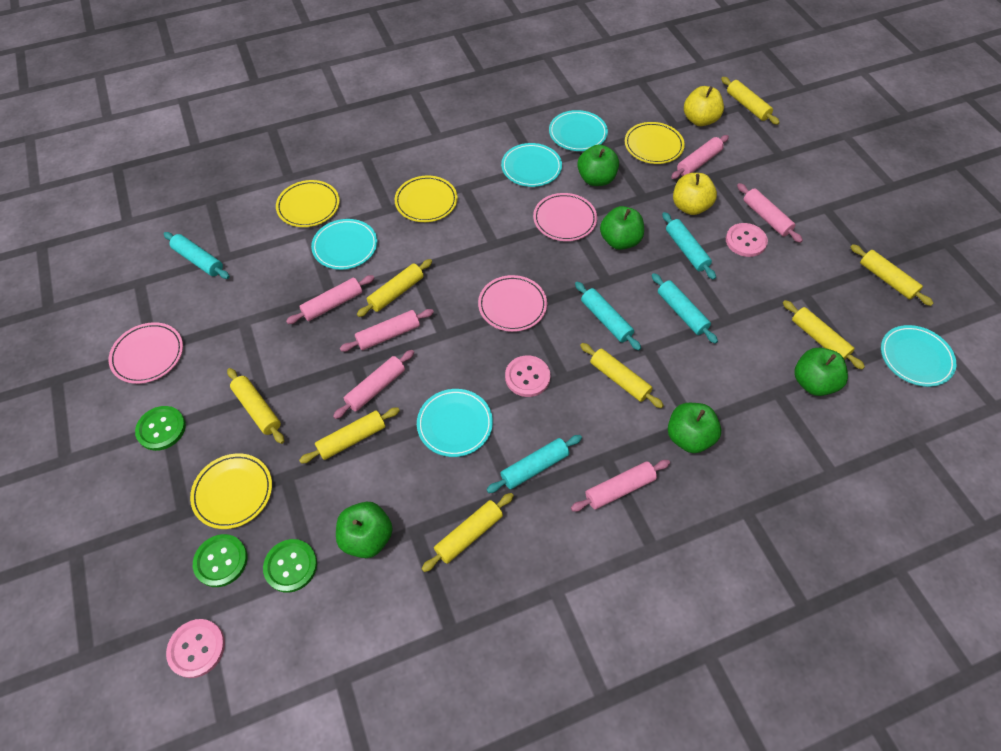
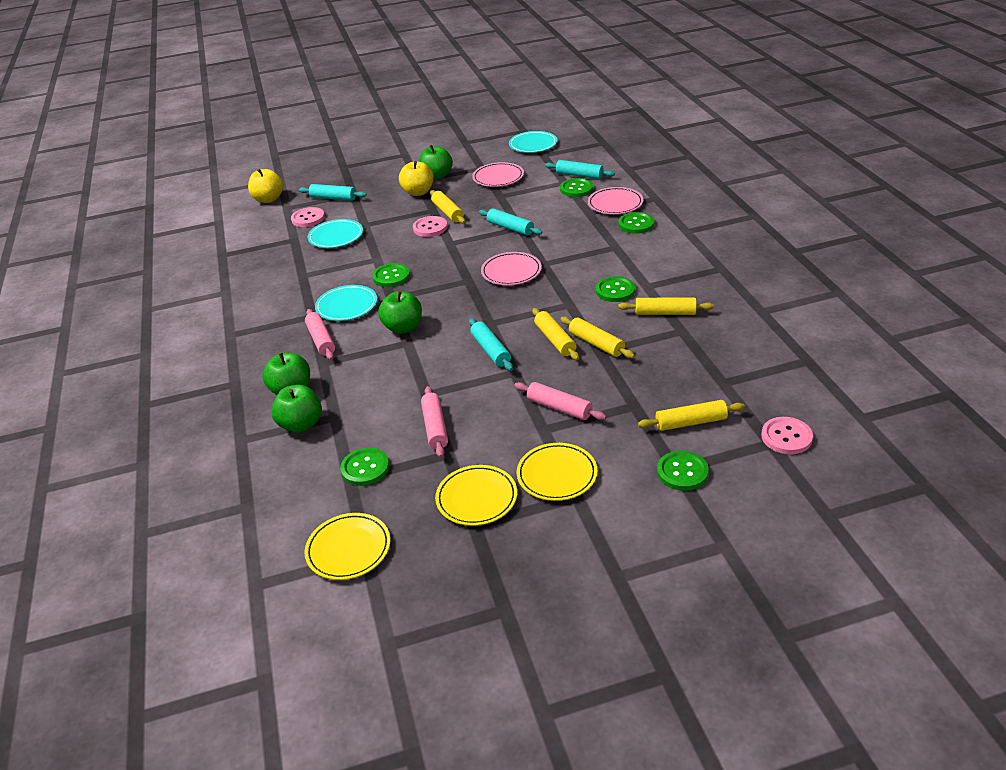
green apple: 5 -> 4
green button: 3 -> 6
pink rolling pin: 6 -> 3
turquoise plate: 5 -> 3
turquoise rolling pin: 5 -> 4
yellow plate: 4 -> 3
yellow rolling pin: 8 -> 5

